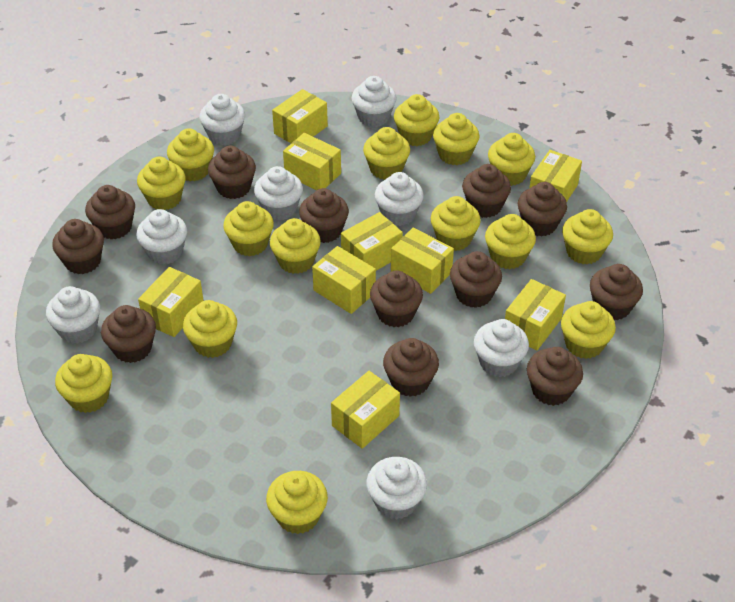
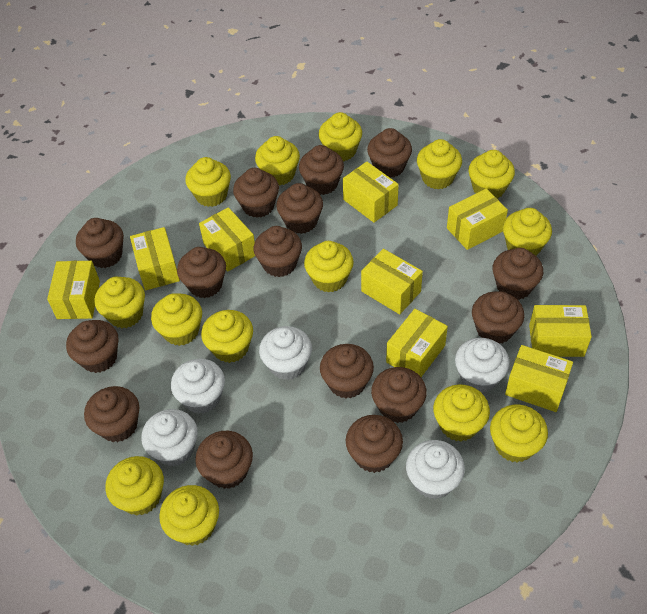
brown cupcake: 12 -> 15
white cupcake: 8 -> 5
yellow cupcake: 15 -> 14

